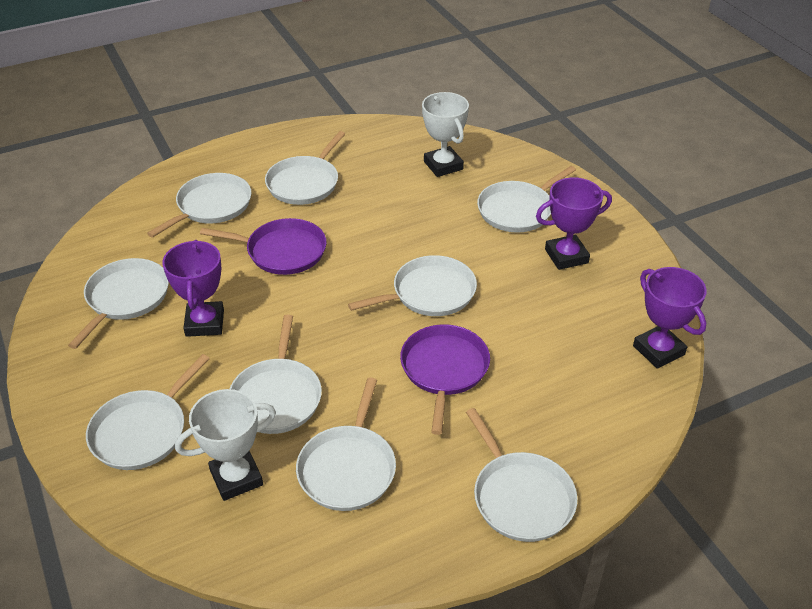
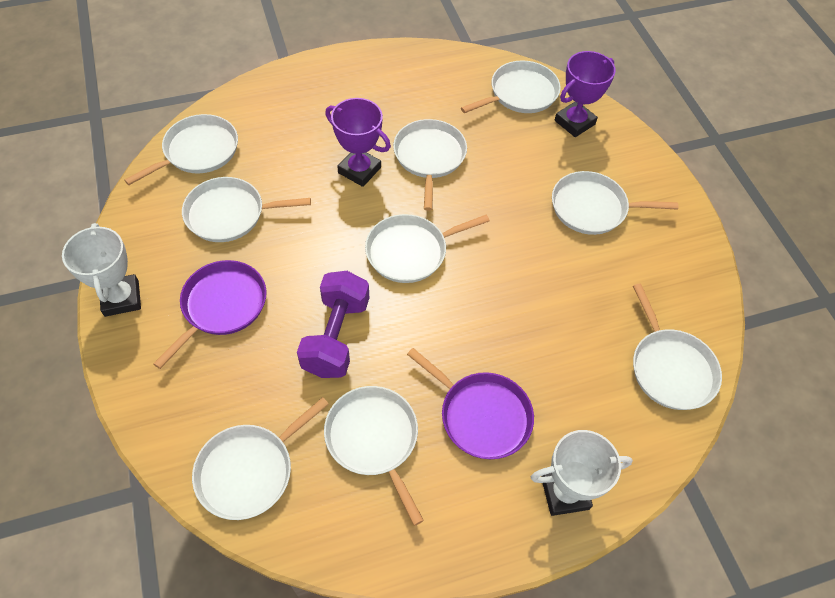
purple dumbbell: 0 -> 1
purple trophy: 3 -> 2

